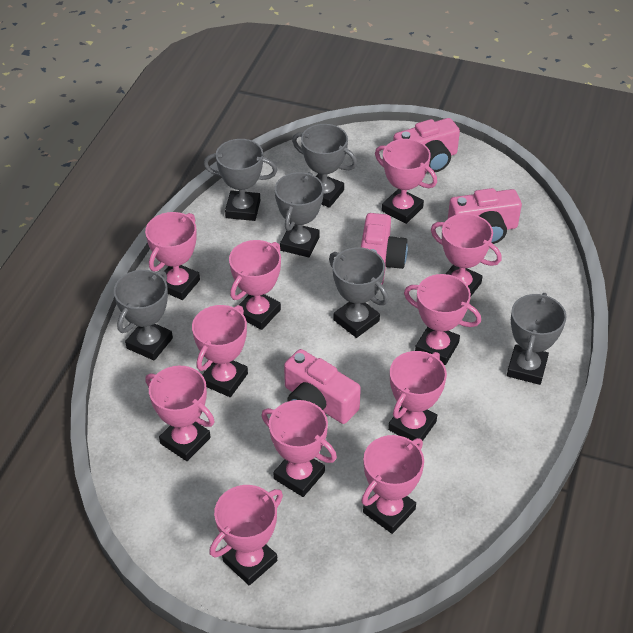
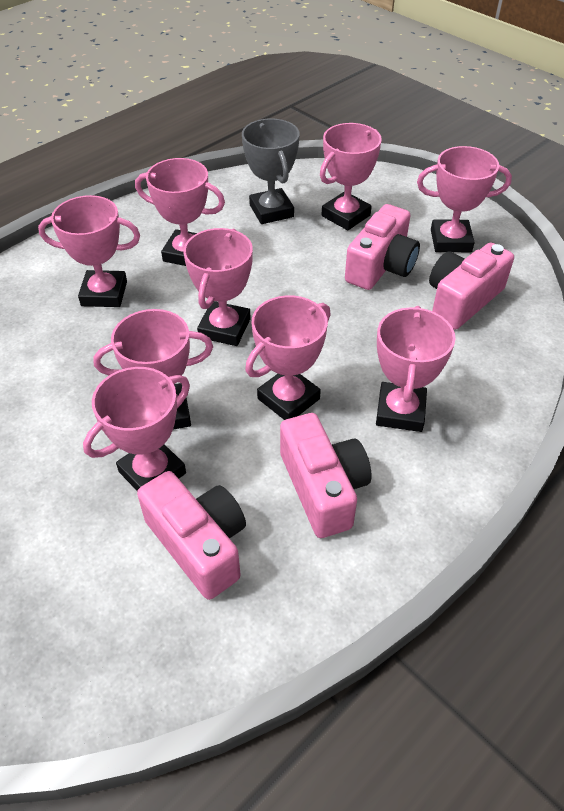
grey trophy: 6 -> 1
pink trophy: 11 -> 9

